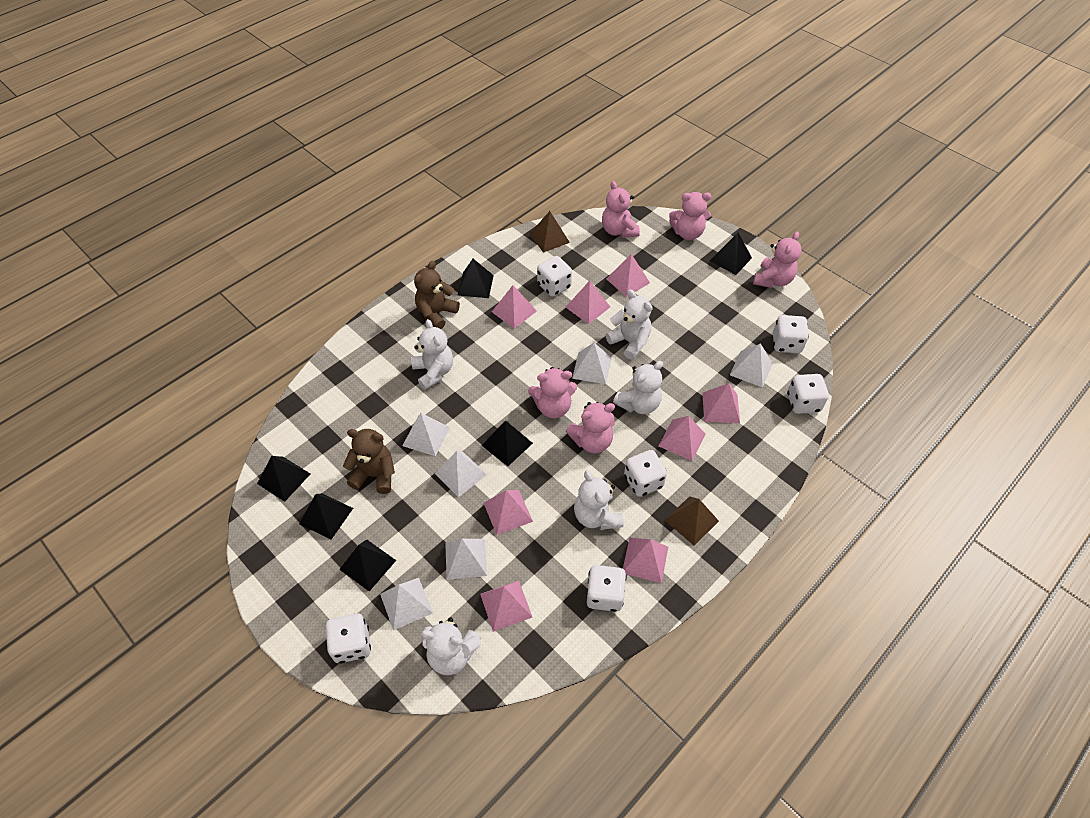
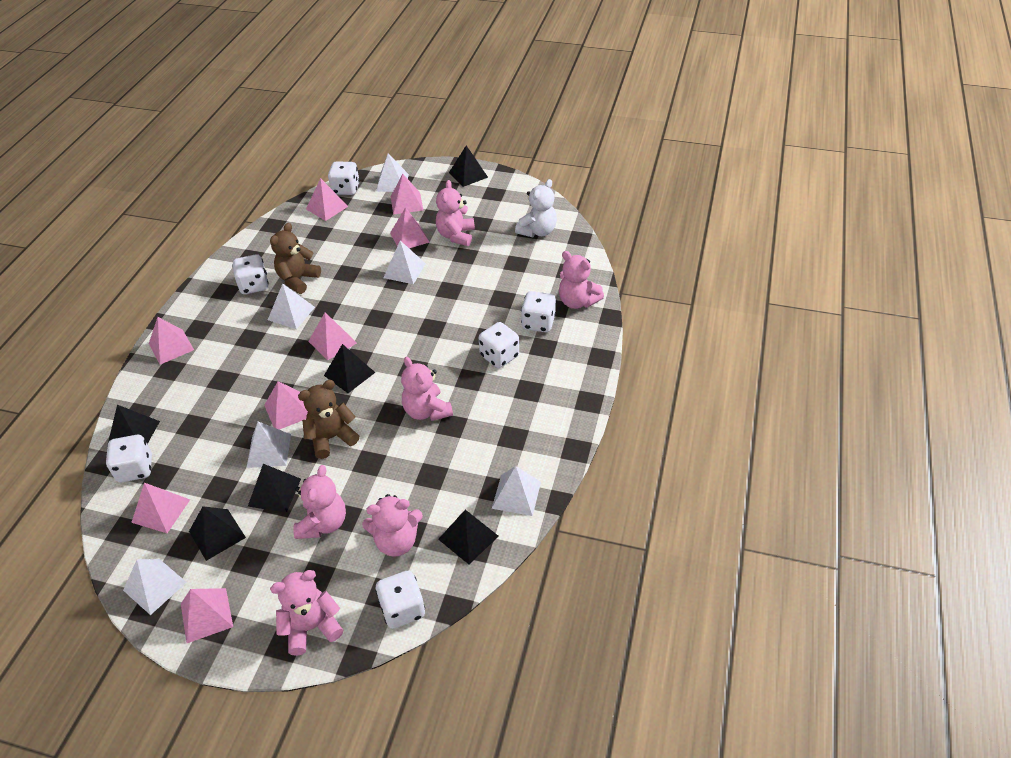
brown pyramid: 2 -> 0
pink teddy bear: 5 -> 6
white teddy bear: 5 -> 1

